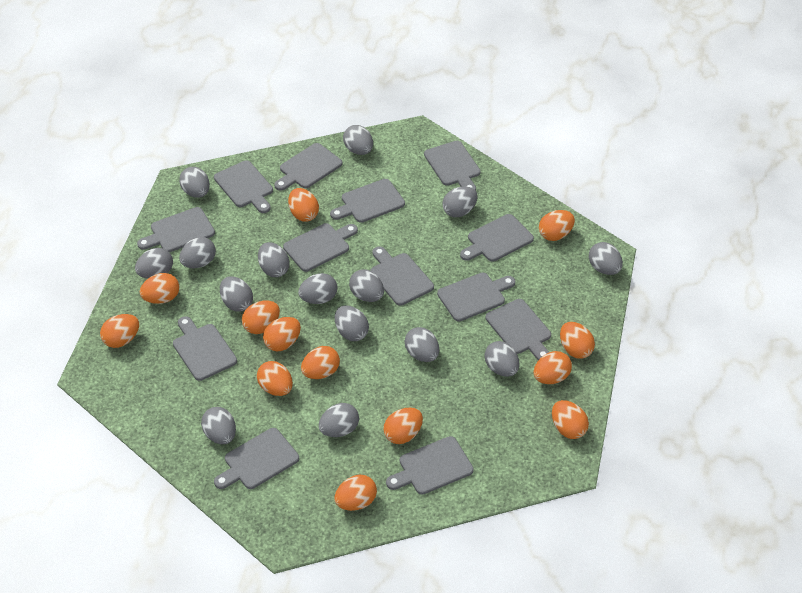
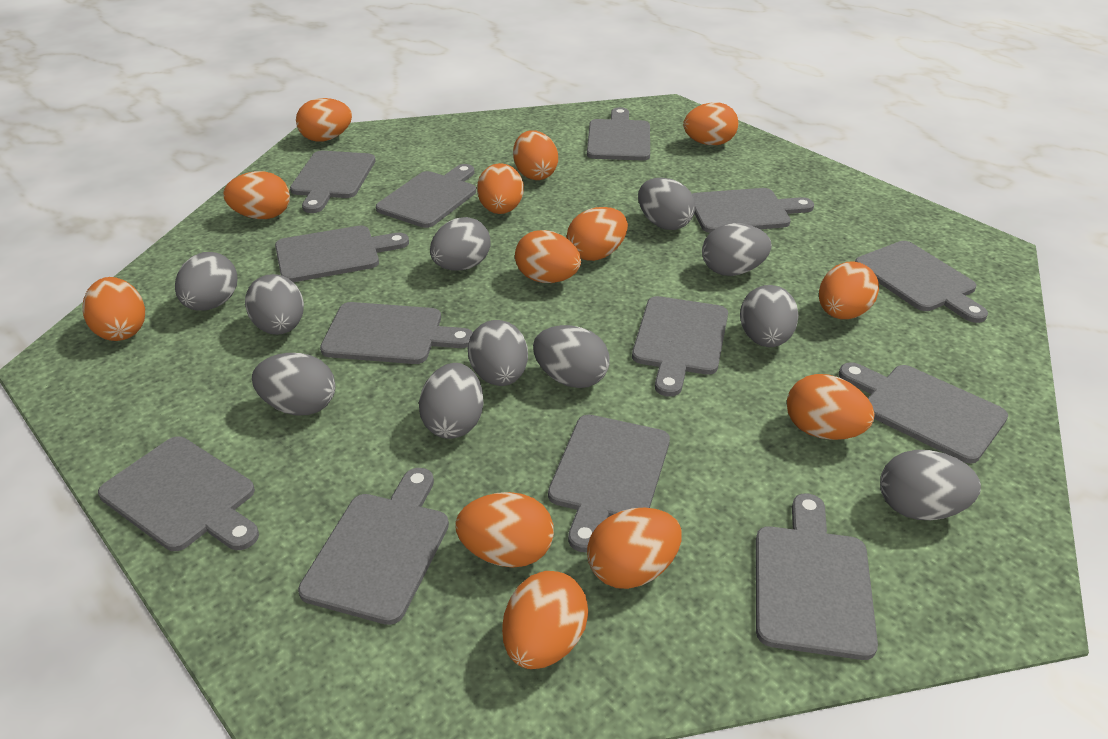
grey egg: 15 -> 11

